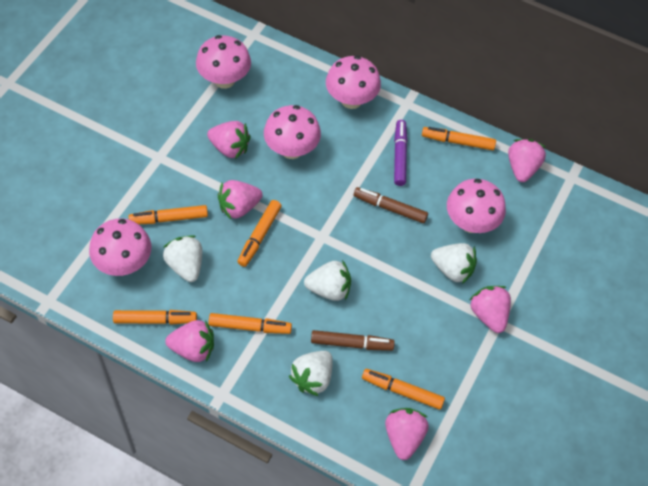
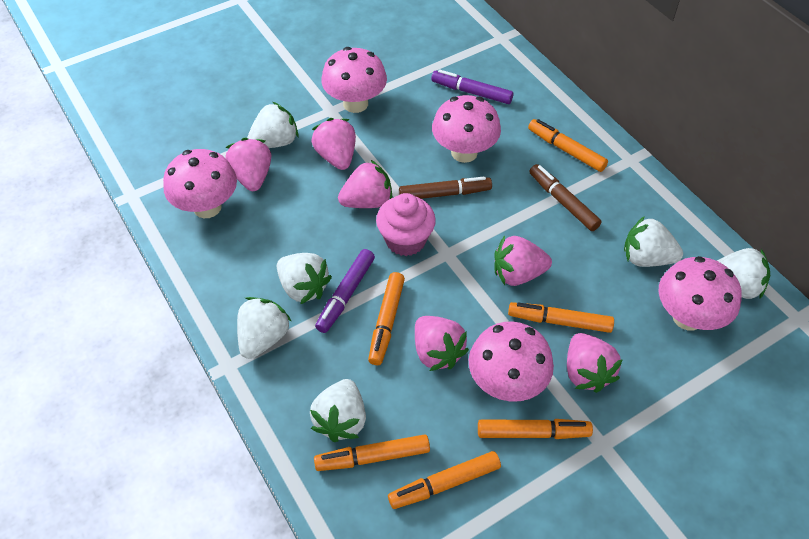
pink cupcake: 0 -> 1
purple marker: 1 -> 2
white strawberry: 4 -> 6

